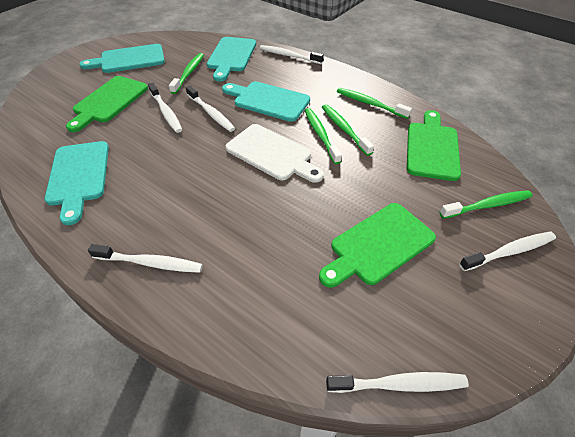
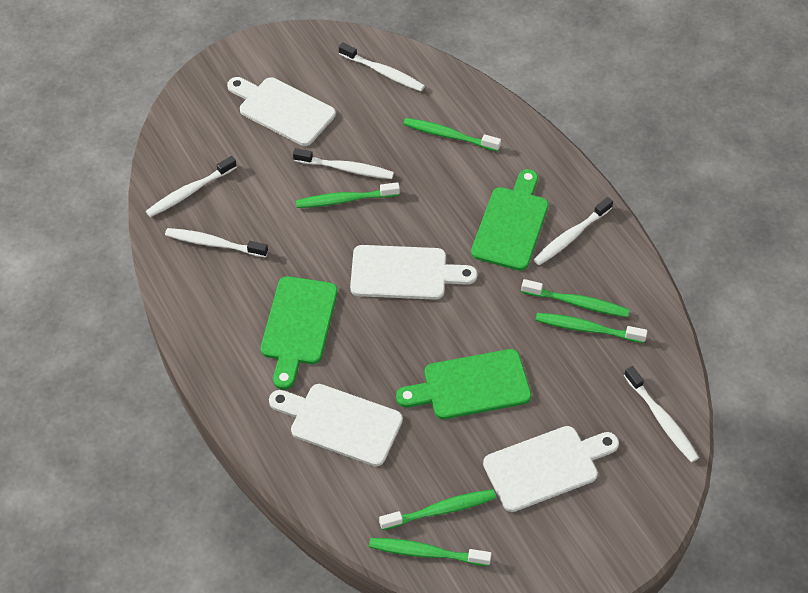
green toothbrush: 5 -> 6
turquoise cutting board: 4 -> 0
white cutting board: 1 -> 4

